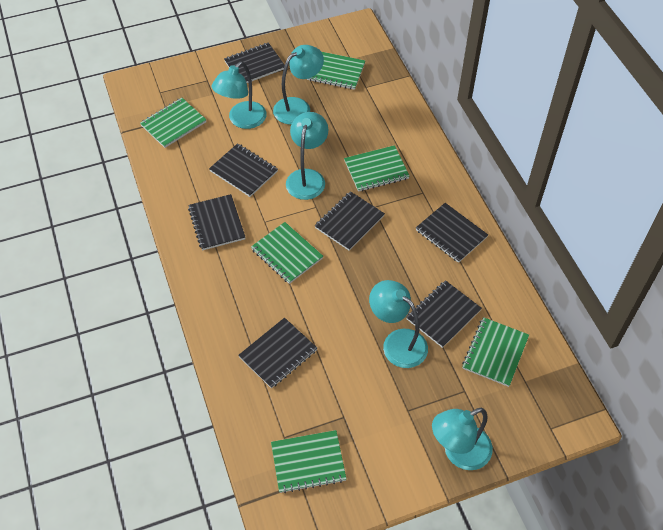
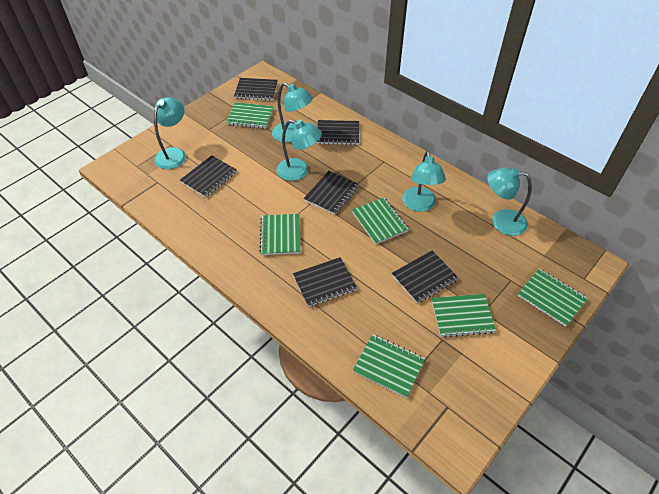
black notebook: 7 -> 6

